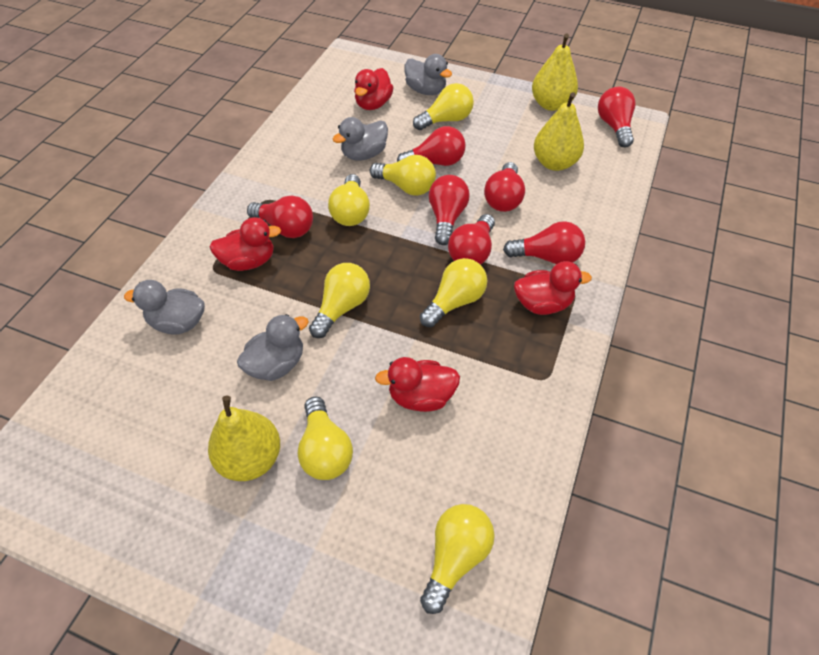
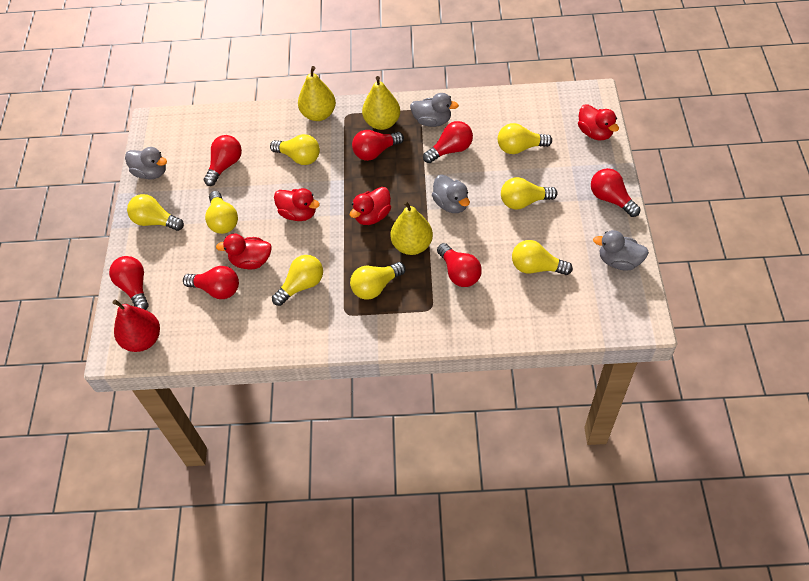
red pear: 0 -> 1
yellow light bulb: 7 -> 8

